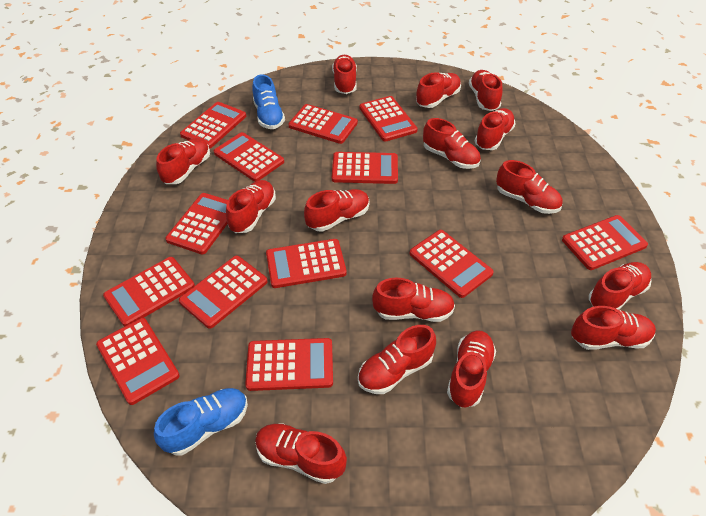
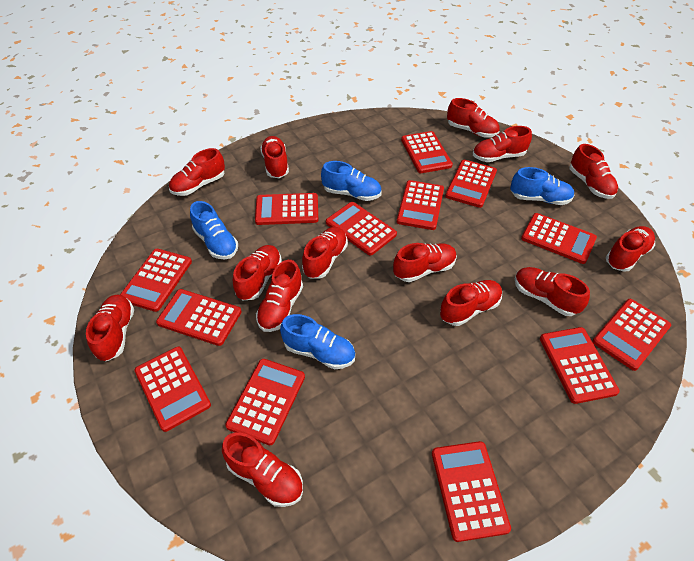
blue shoe: 2 -> 4
red shoe: 15 -> 14

